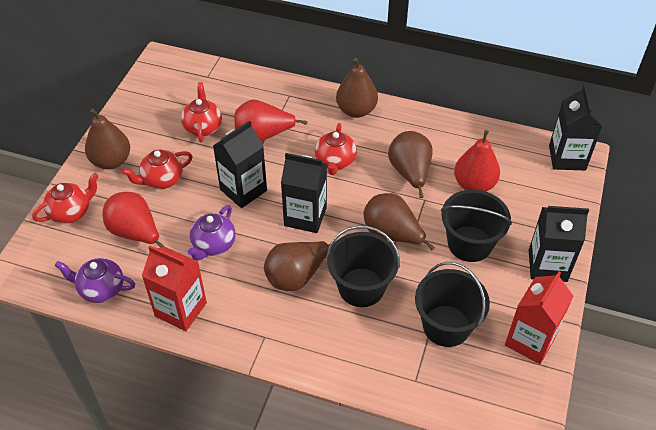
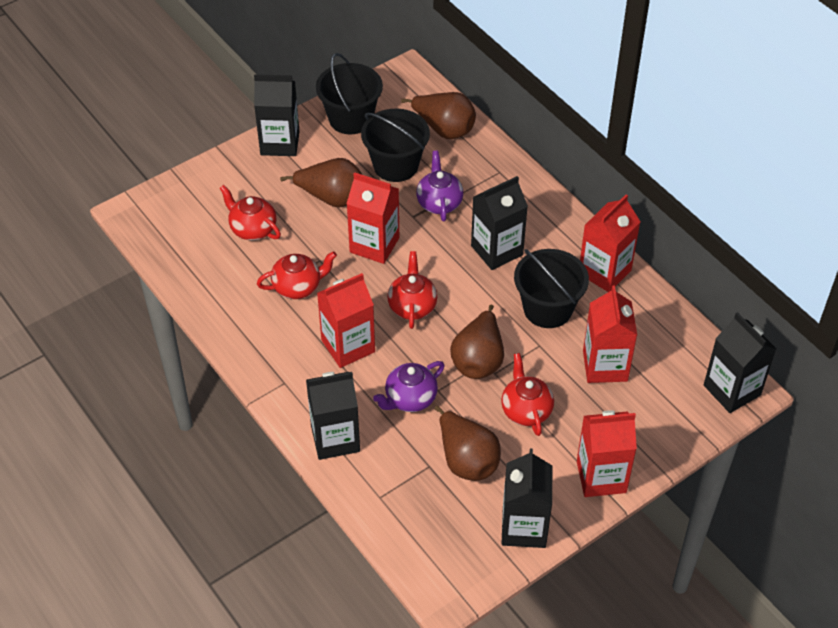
black carton: 4 -> 5
brown pear: 5 -> 4
red carton: 2 -> 5
red pear: 3 -> 0

